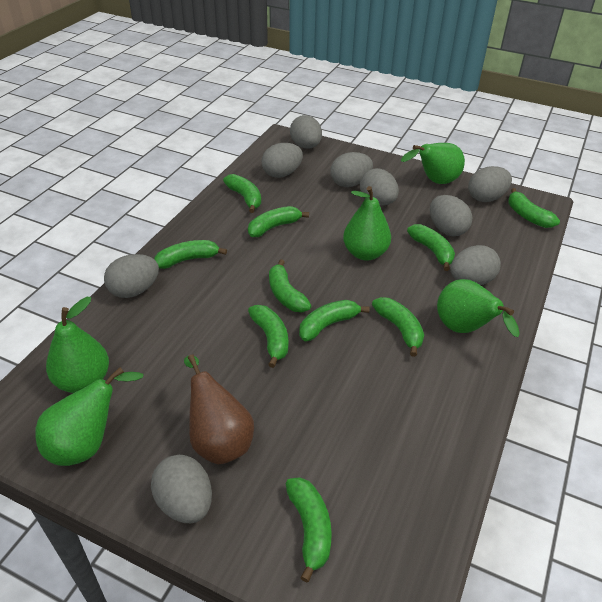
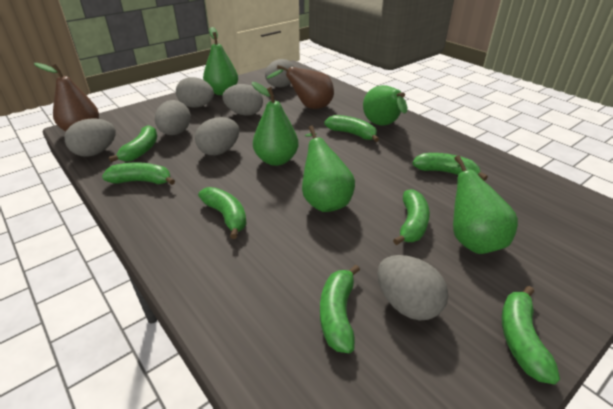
brown pear: 1 -> 2
green banana: 10 -> 8
grey egg: 9 -> 7

